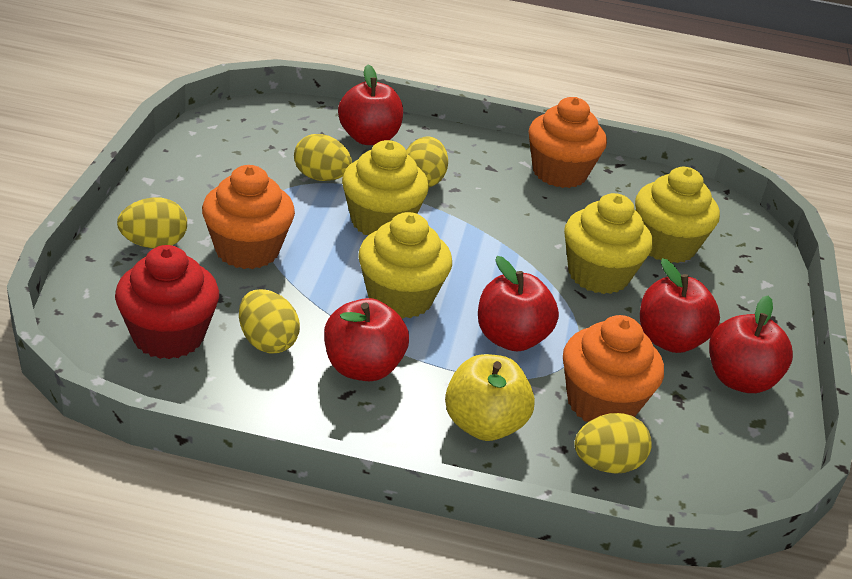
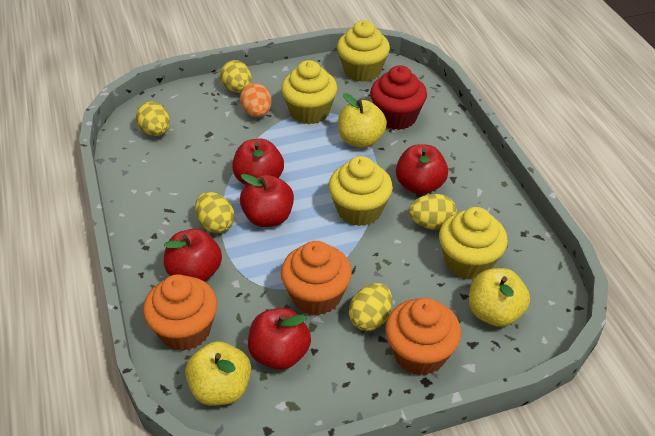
orange egg: 0 -> 1
yellow apple: 1 -> 3

